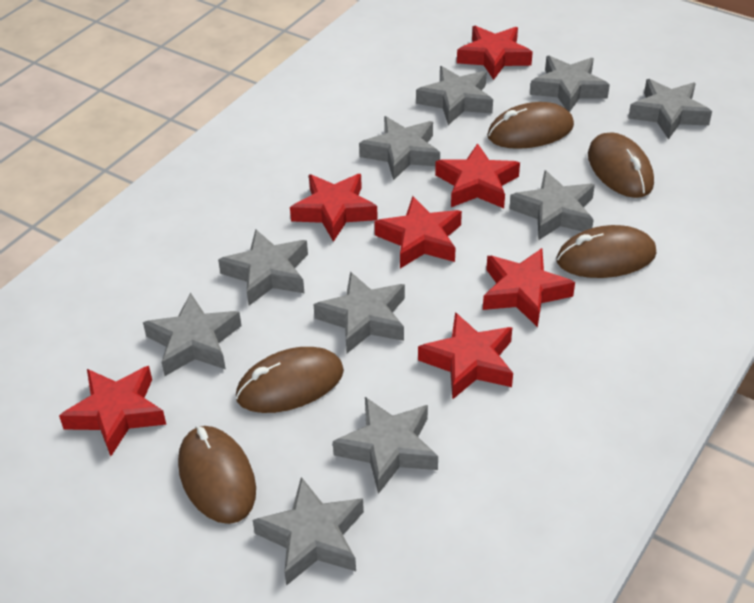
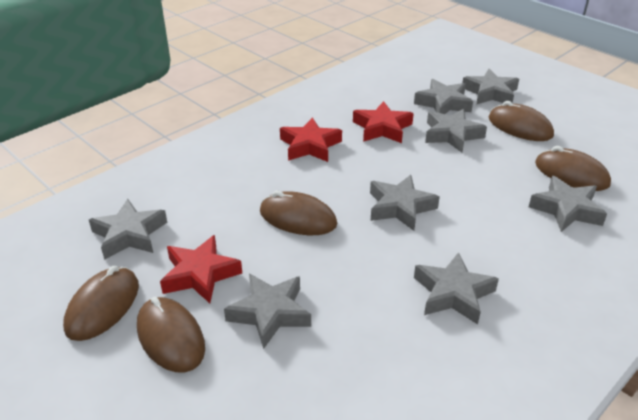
grey star: 10 -> 8
red star: 7 -> 3

